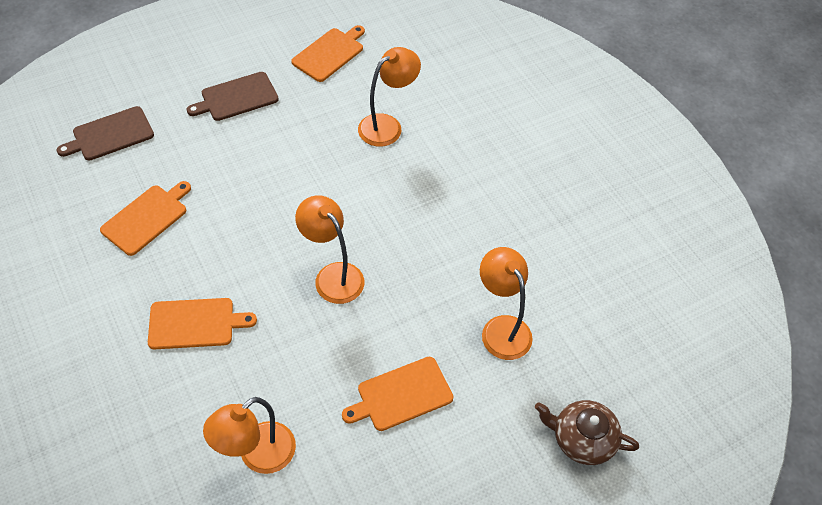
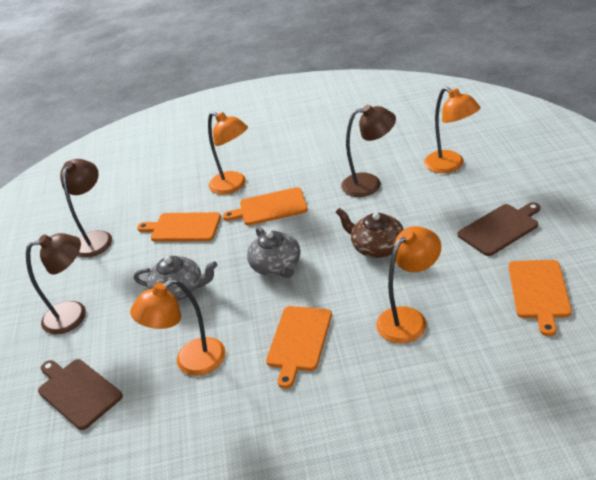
brown lamp: 0 -> 3
grey teapot: 0 -> 2

